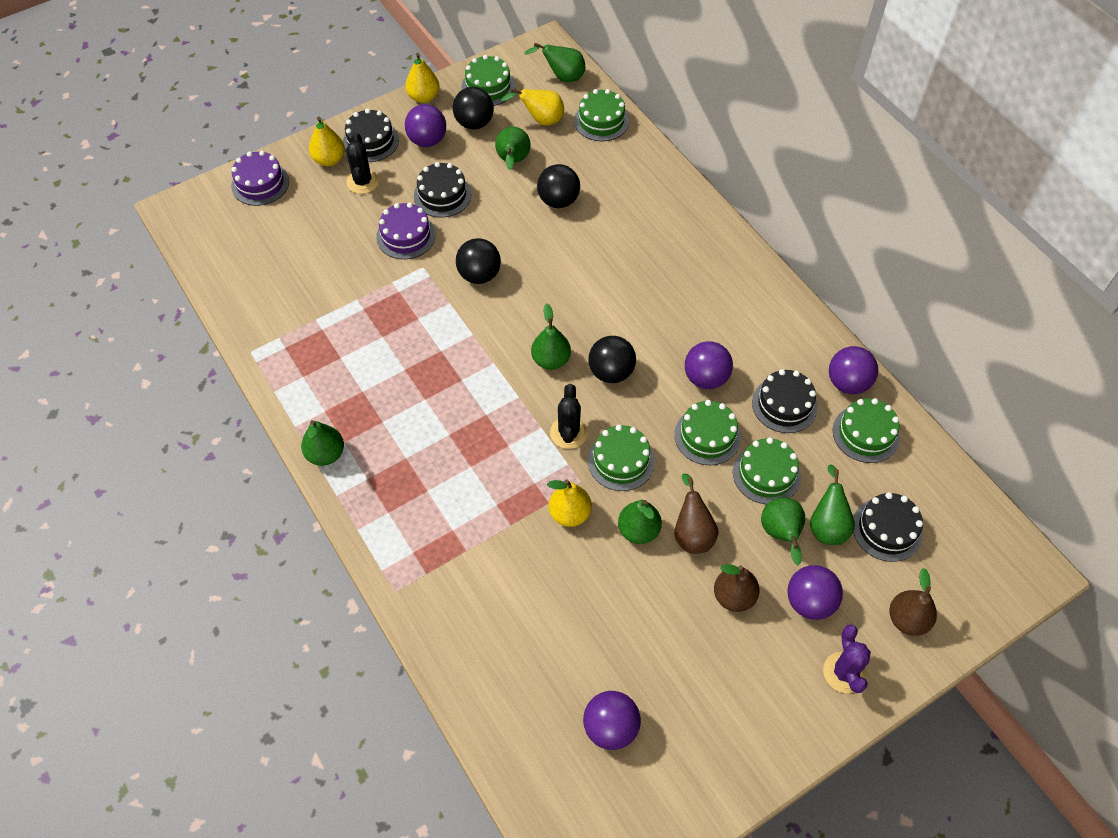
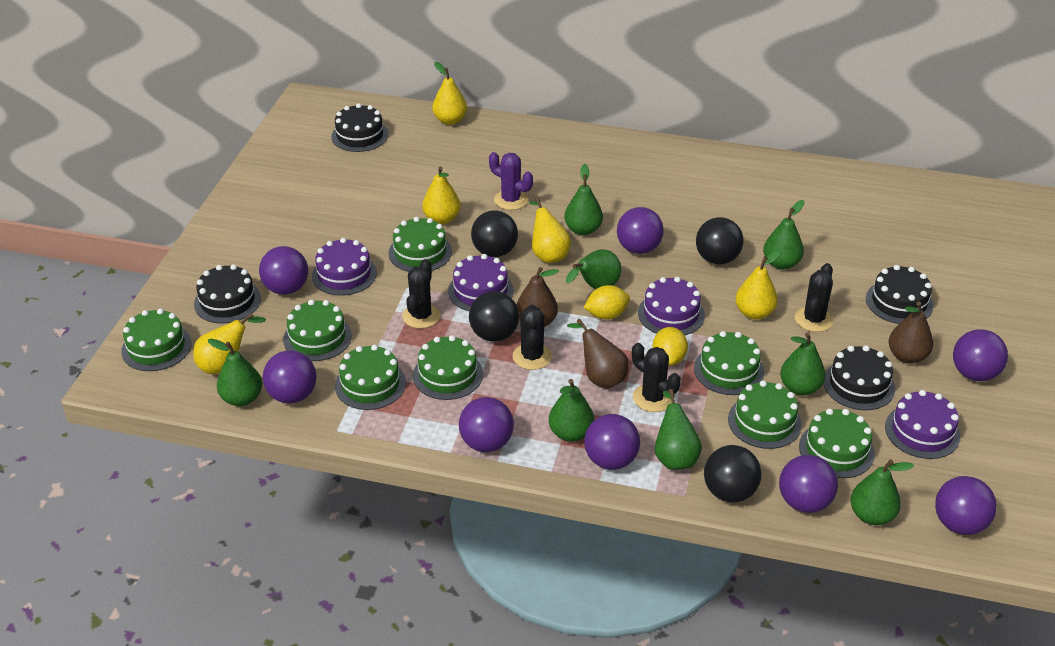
black cactus: 2 -> 4
green cake: 6 -> 8
green pear: 7 -> 8
purple ball: 5 -> 8
purple cake: 2 -> 4
yellow lemon: 0 -> 2
yellow pear: 4 -> 5

